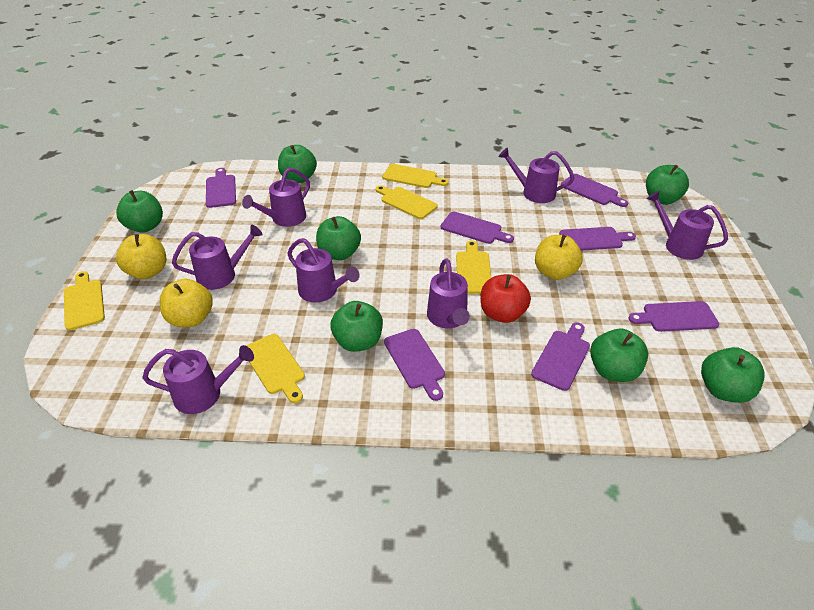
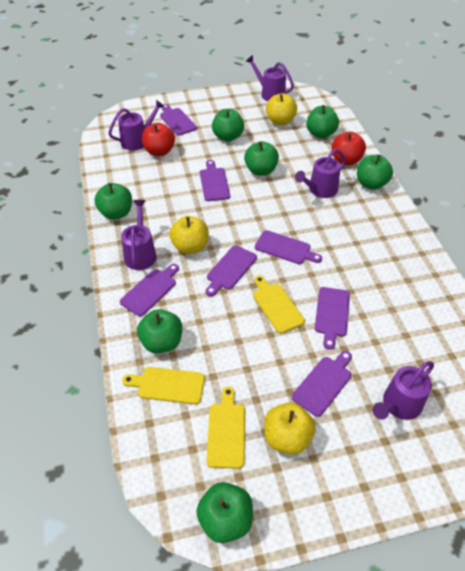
purple watering can: 7 -> 5
red apple: 1 -> 2
yellow cutting board: 5 -> 3

